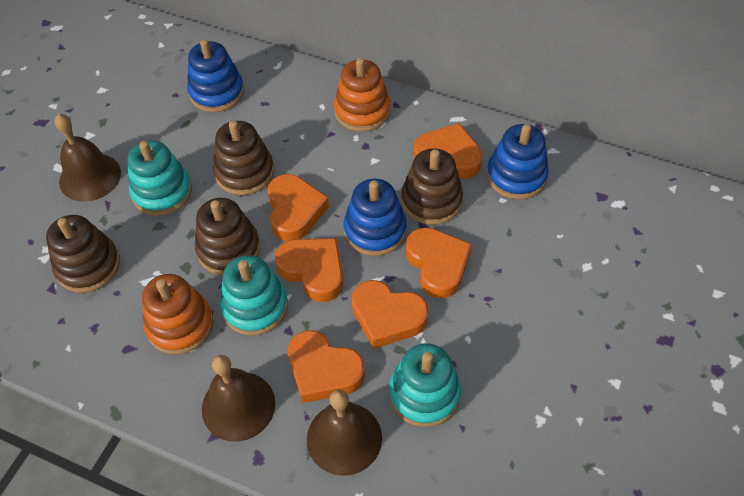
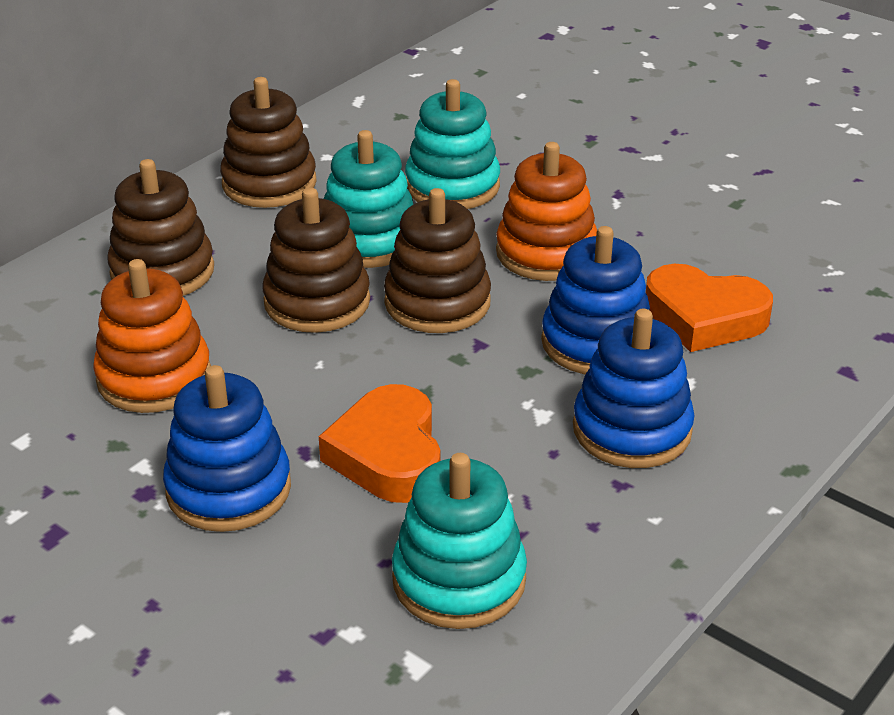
brown bell: 3 -> 0
orange heart: 6 -> 2

